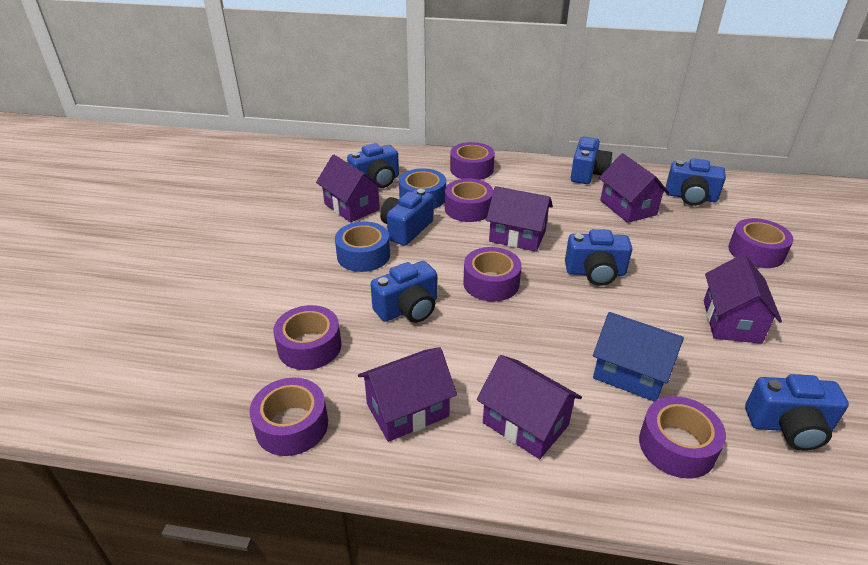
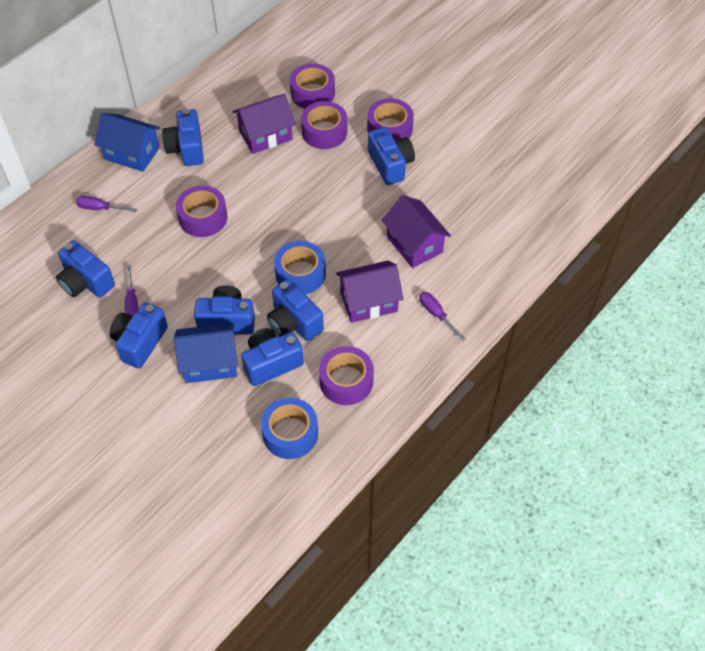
blue house: 1 -> 2
purple house: 6 -> 3
purple screwdriver: 0 -> 3
purple tape: 7 -> 5

